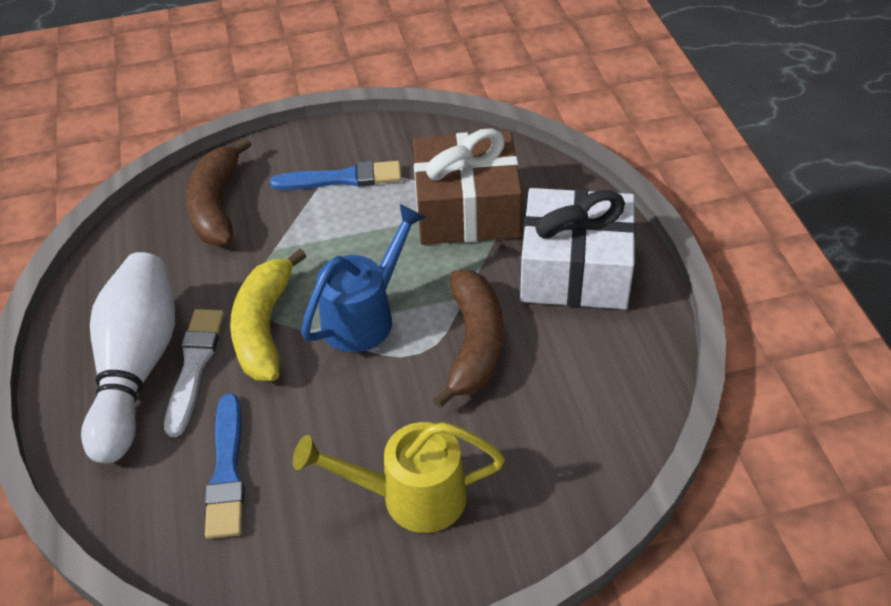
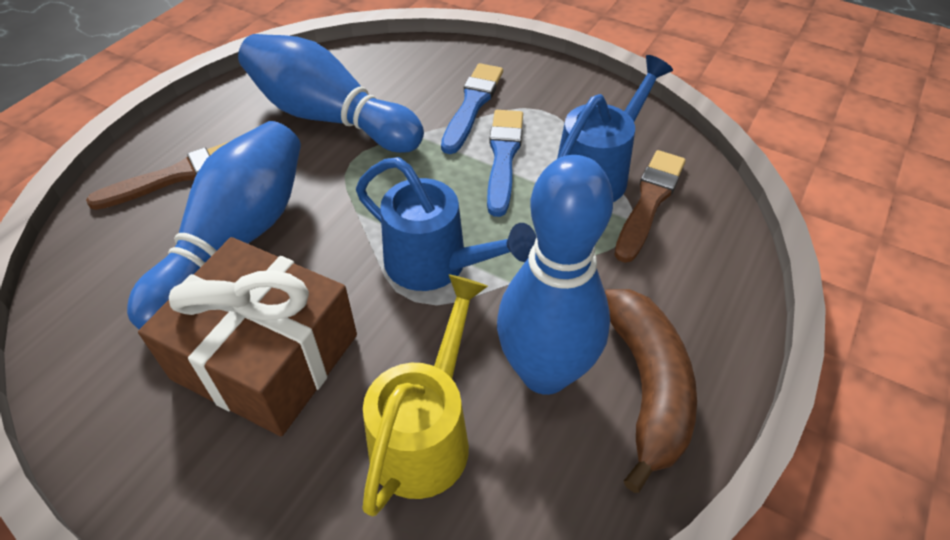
blue bowling pin: 0 -> 3
blue watering can: 1 -> 2
brown banana: 2 -> 1
brown brush: 0 -> 2
white bowling pin: 1 -> 0
white brush: 1 -> 0
white gift: 1 -> 0
yellow banana: 1 -> 0

